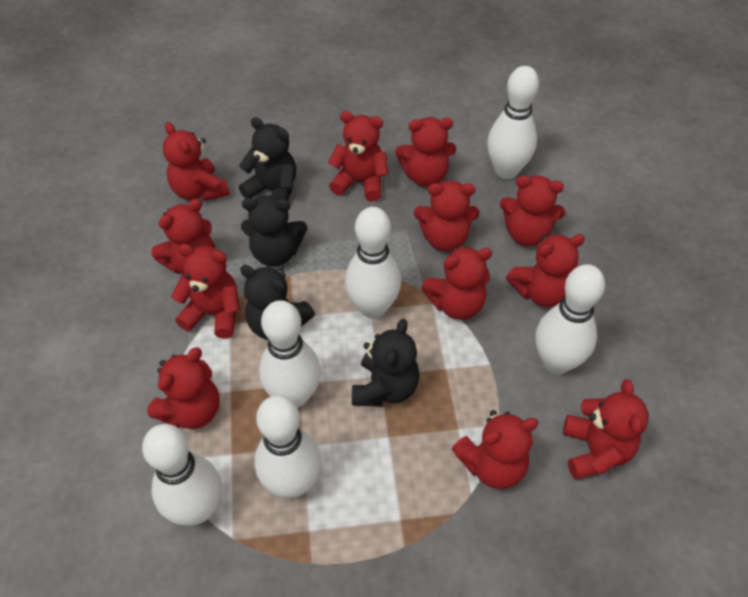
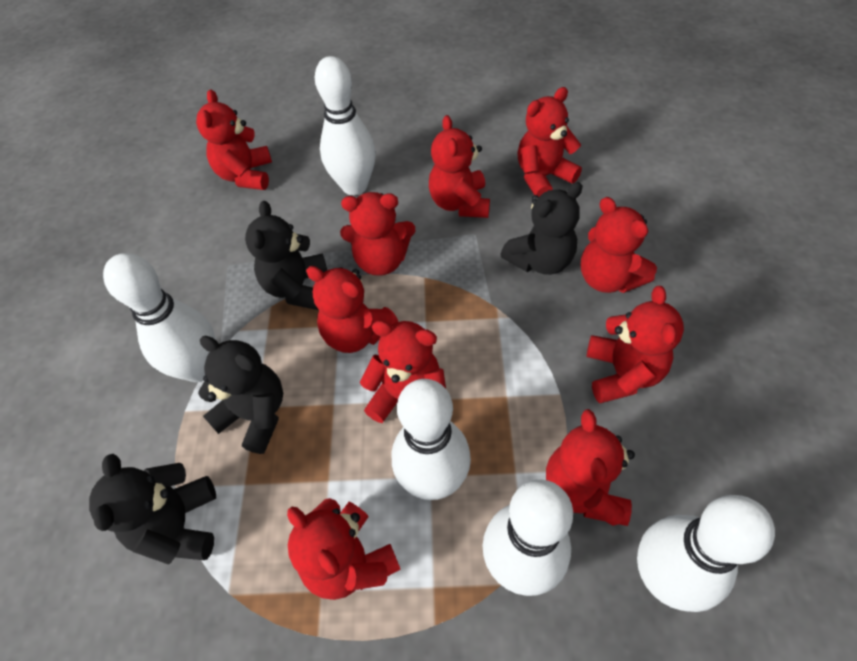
red teddy bear: 12 -> 10
white bowling pin: 6 -> 5

